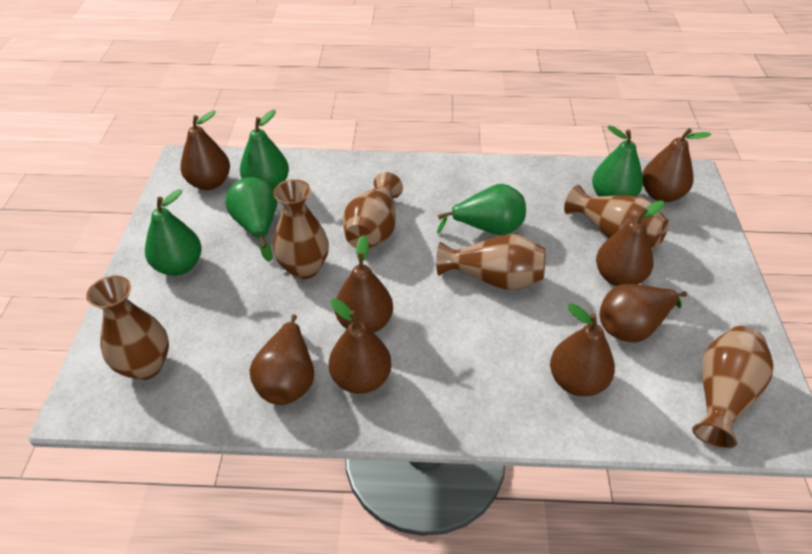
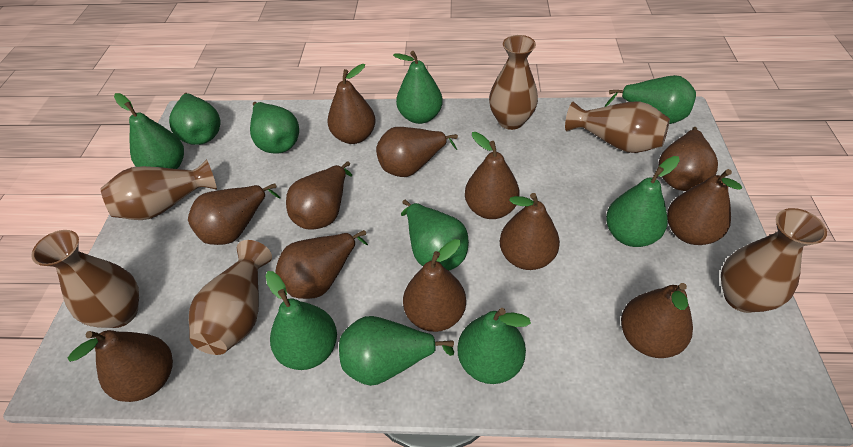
brown pear: 8 -> 12
green pear: 5 -> 10

